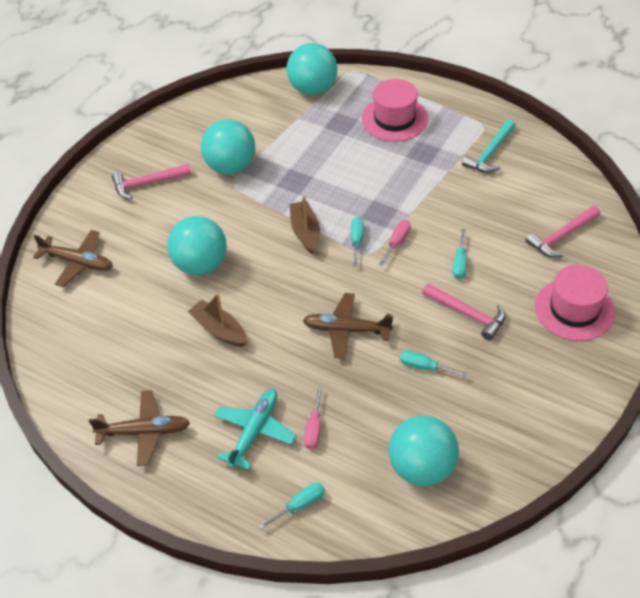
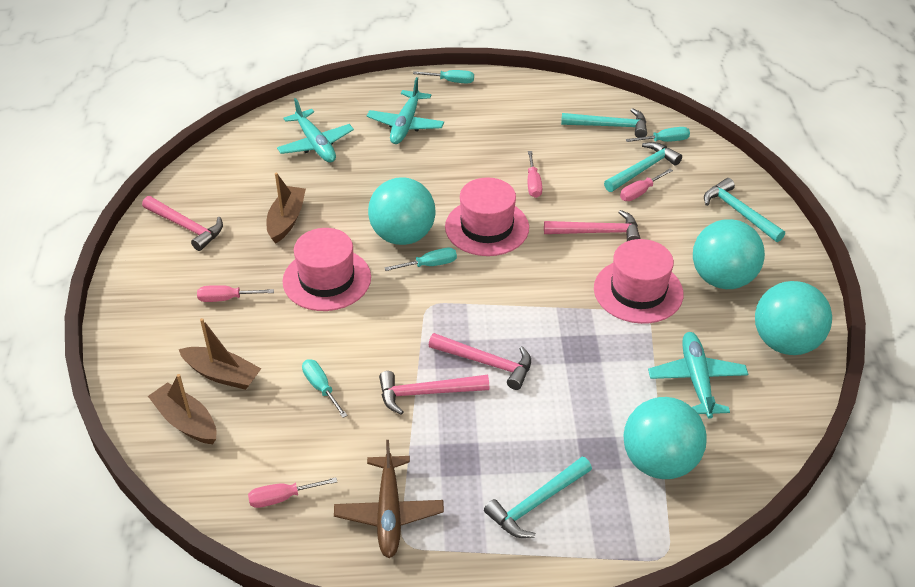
brown boat: 2 -> 3
brown plane: 3 -> 1
pink hammer: 3 -> 4
pink hat: 2 -> 3
pink screwdriver: 2 -> 4
turquoise hammer: 1 -> 4
turquoise plane: 1 -> 3

